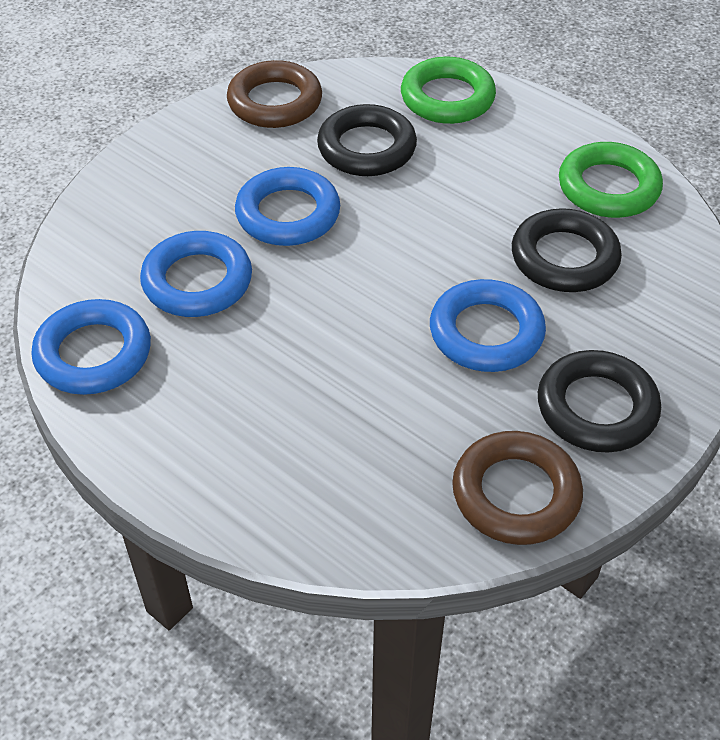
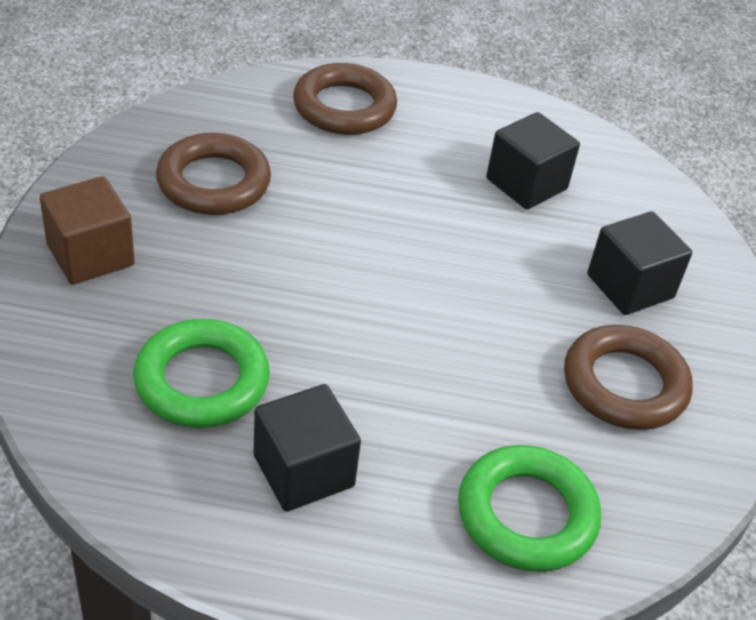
black cube: 0 -> 3
black ring: 3 -> 0
blue ring: 4 -> 0
brown cube: 0 -> 1
brown ring: 2 -> 3

